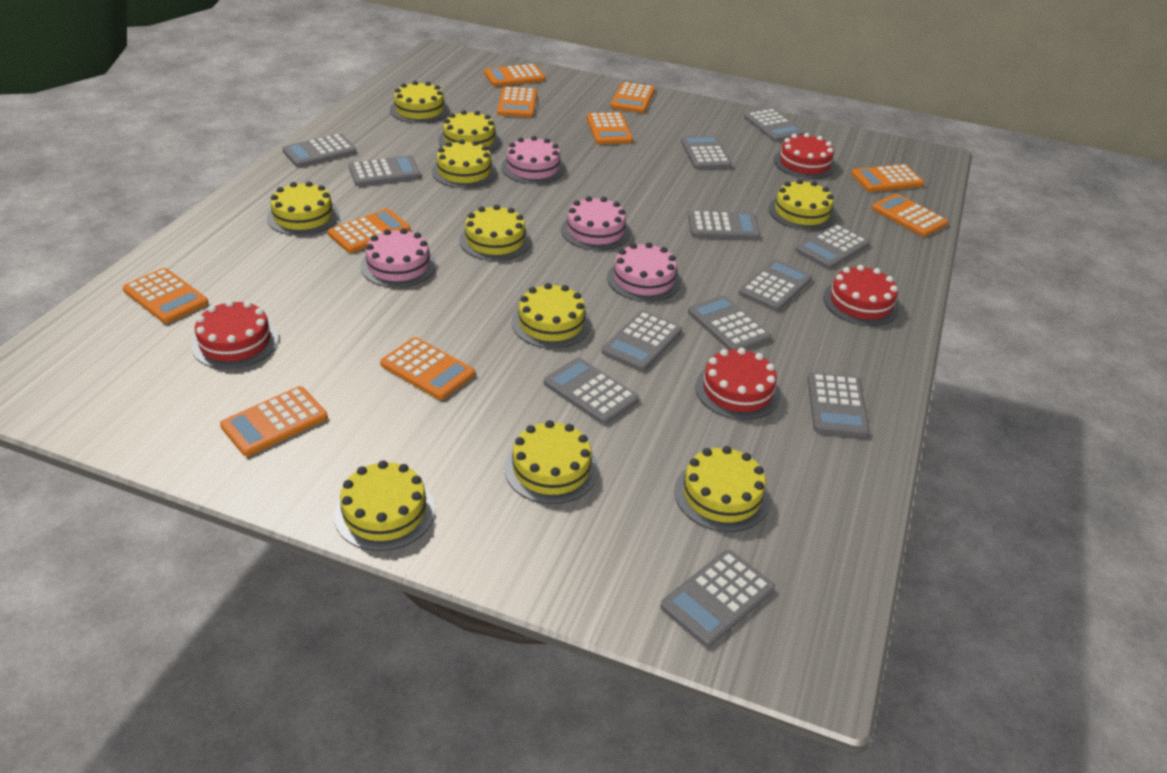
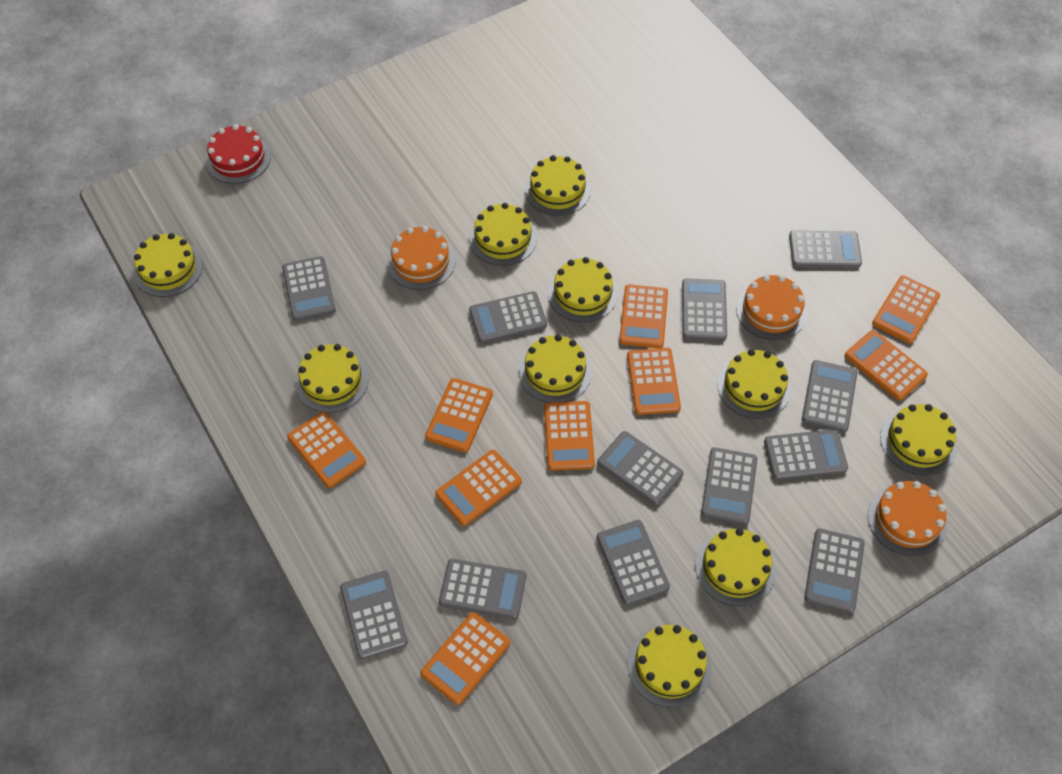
orange cake: 0 -> 3
orange calculator: 10 -> 9
pink cake: 4 -> 0
red cake: 4 -> 1

